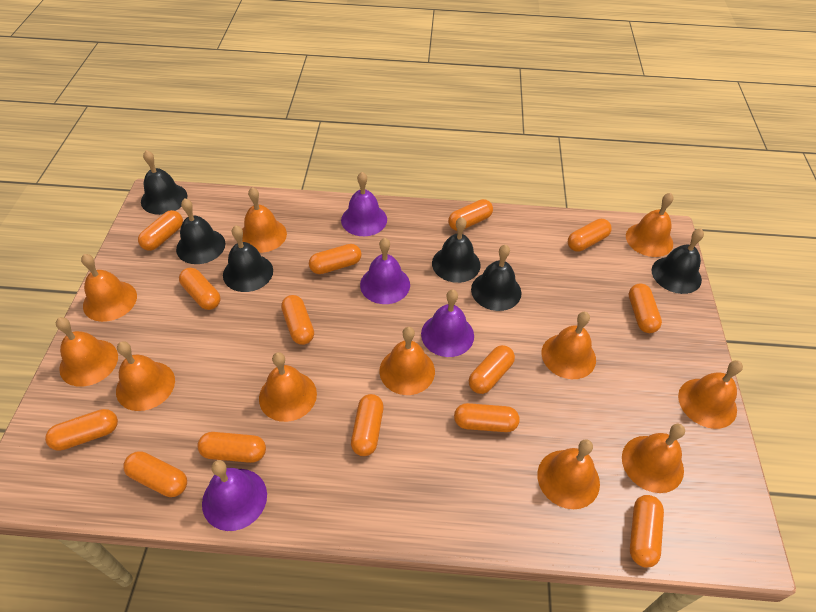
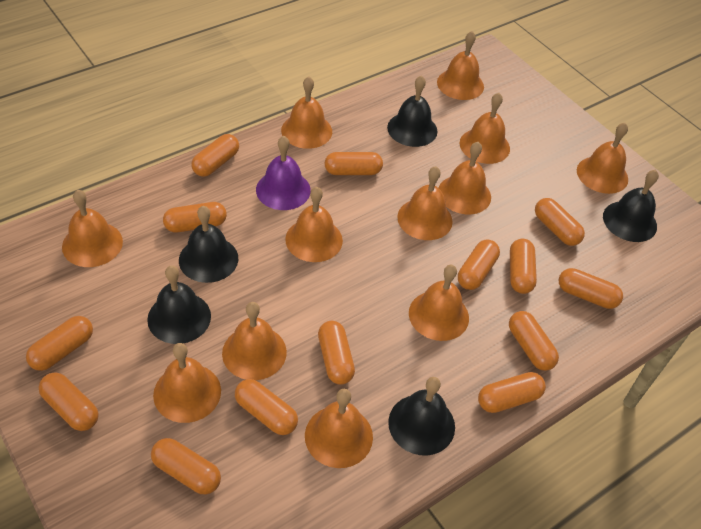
black bell: 6 -> 5
orange bell: 11 -> 12
purple bell: 4 -> 1

